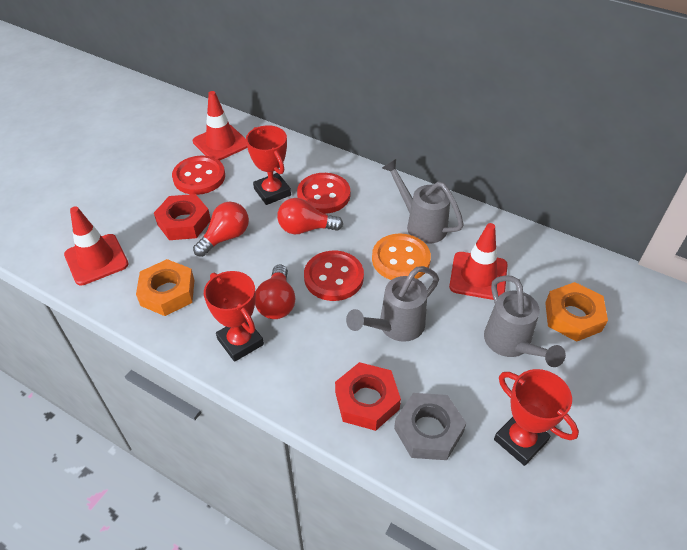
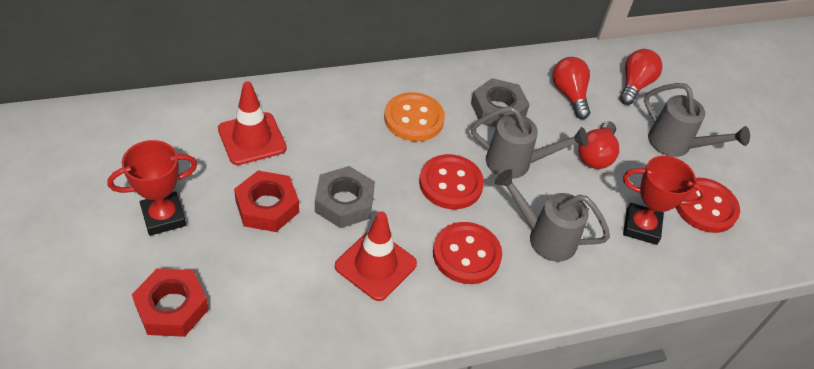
grey nut: 1 -> 2
orange nut: 2 -> 0
red traffic cone: 3 -> 2
red trophy: 3 -> 2

